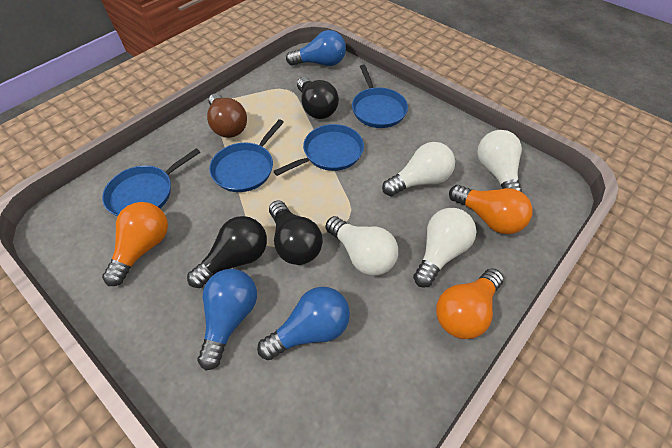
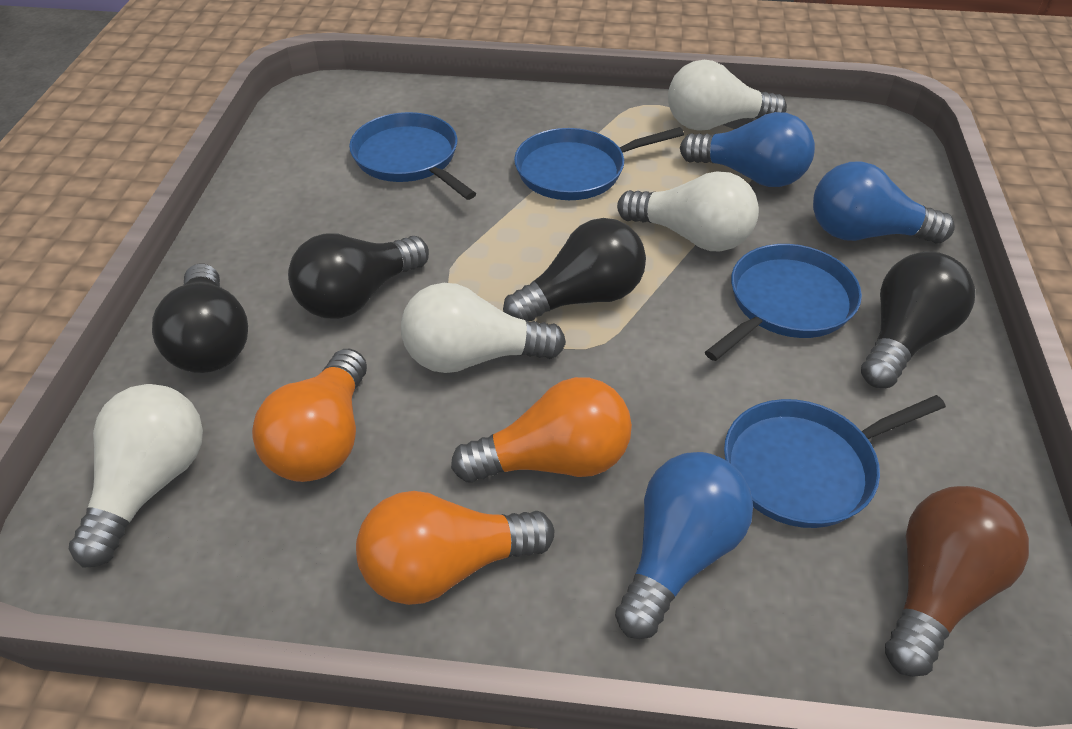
black light bulb: 3 -> 4

